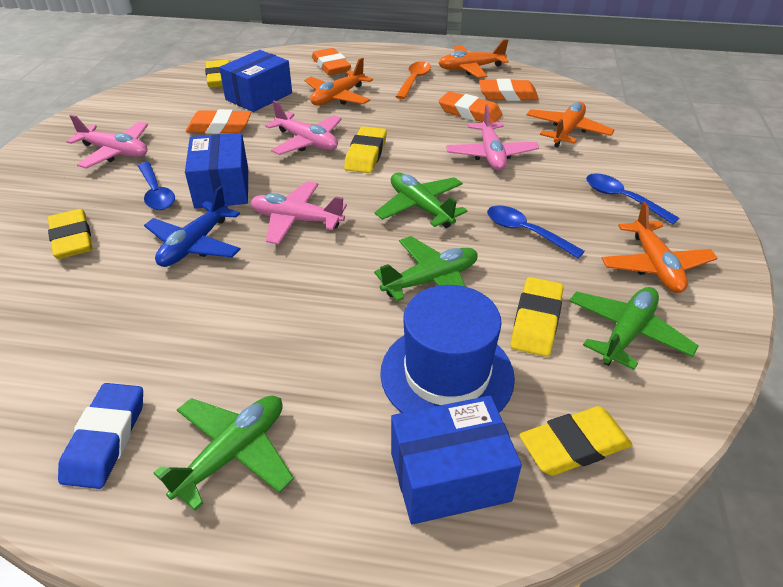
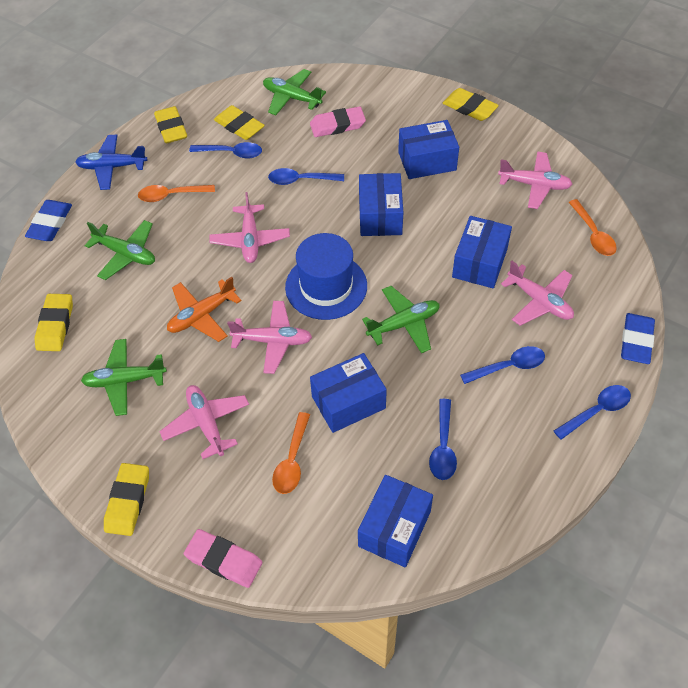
blue box: 3 -> 5
blue eraser: 1 -> 2
blue spoon: 3 -> 5
orange eraser: 4 -> 0
orange plane: 4 -> 1
orange spoon: 1 -> 3
pink eraser: 0 -> 2
pink plane: 4 -> 5

